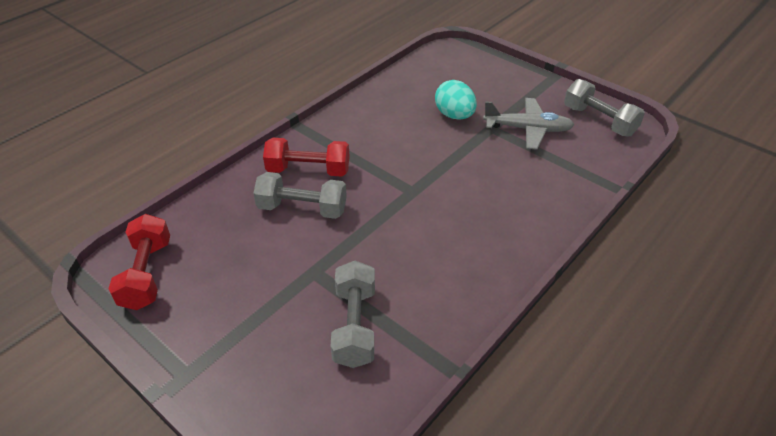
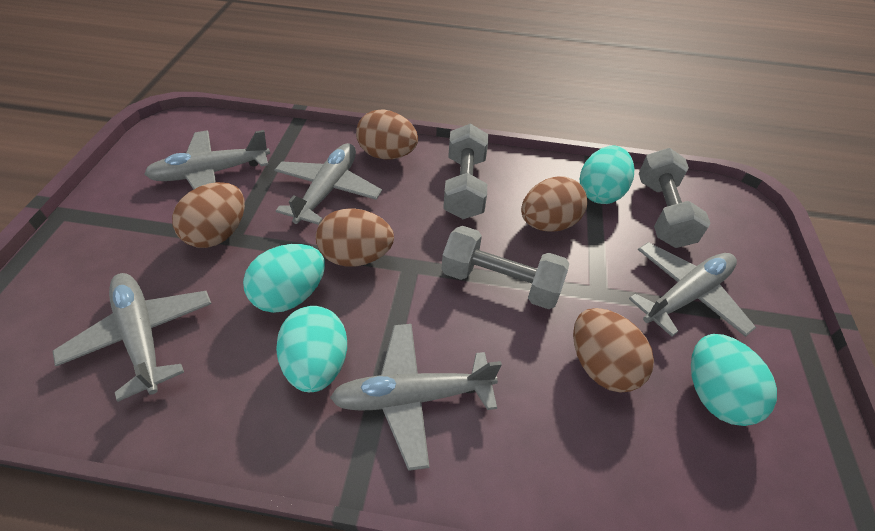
brown egg: 0 -> 5
grey plane: 1 -> 5
red dumbbell: 2 -> 0
turquoise egg: 1 -> 4

